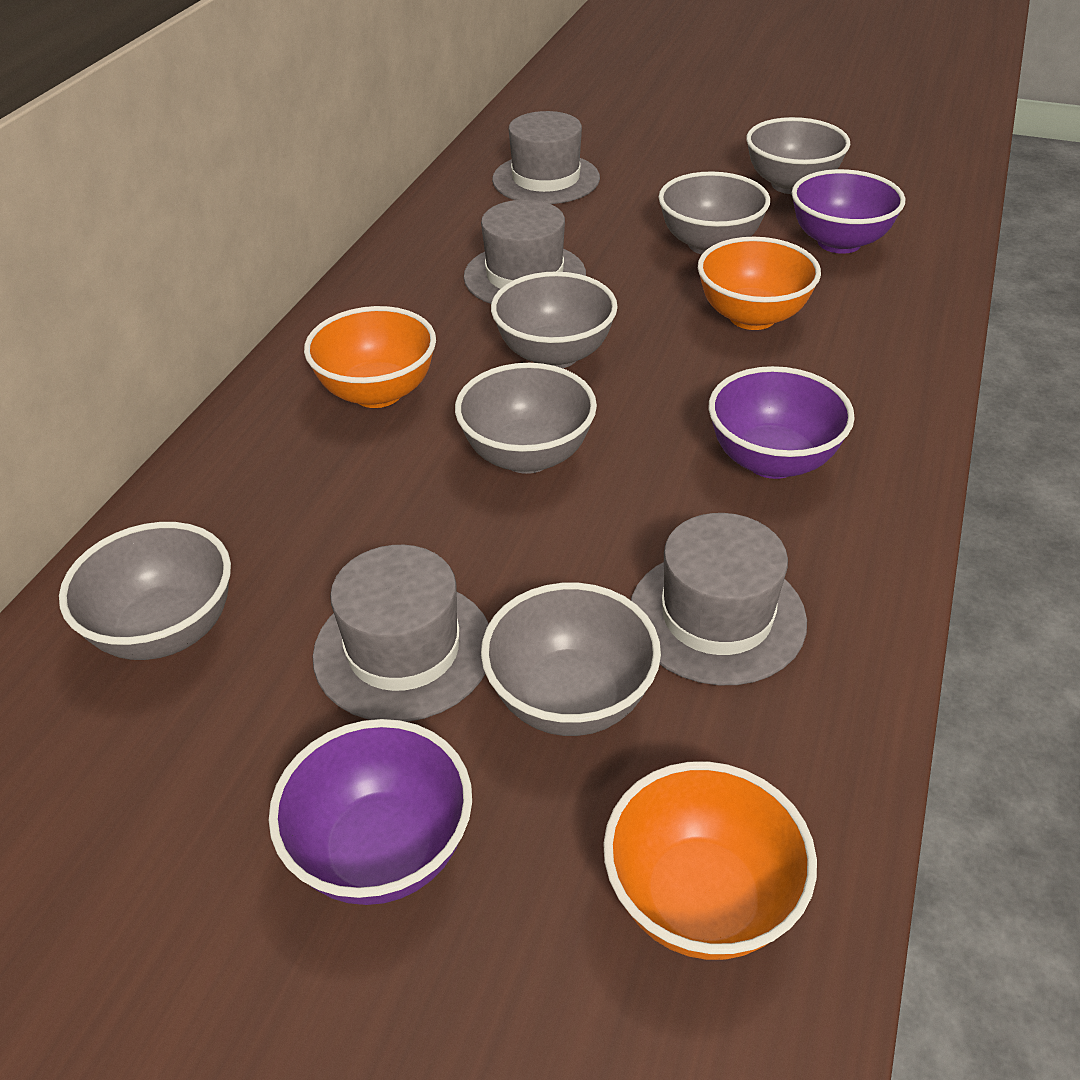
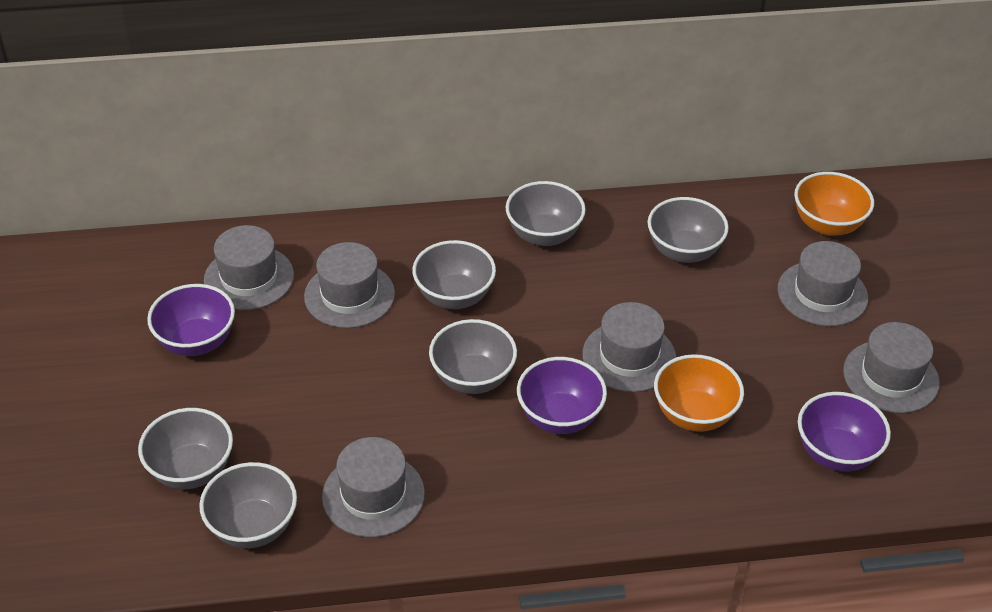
grey hat: 4 -> 6
orange bowl: 3 -> 2

